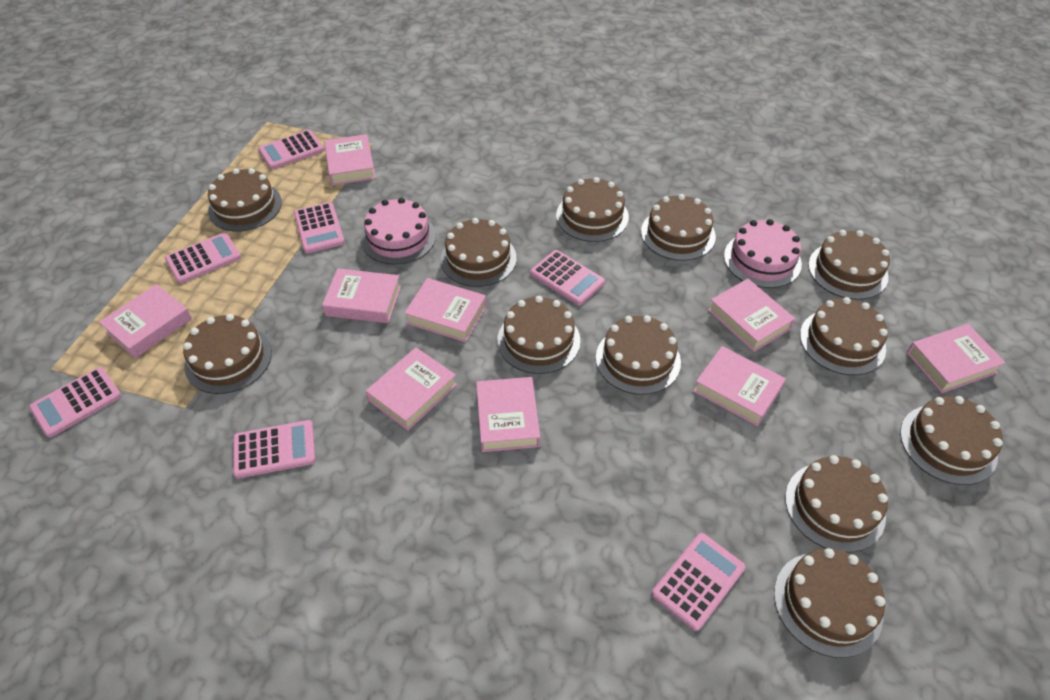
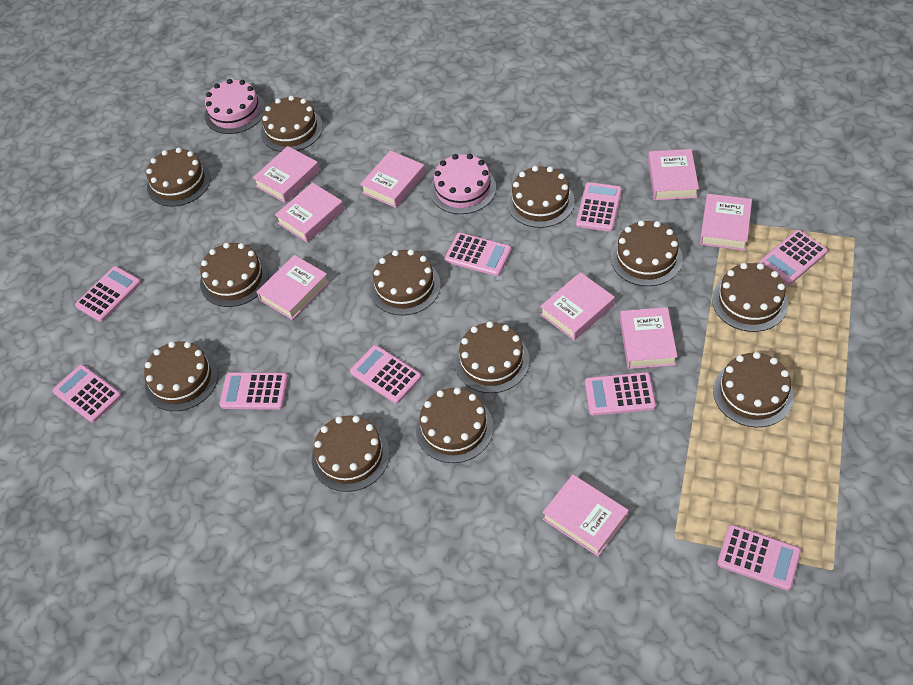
pink calculator: 7 -> 9

